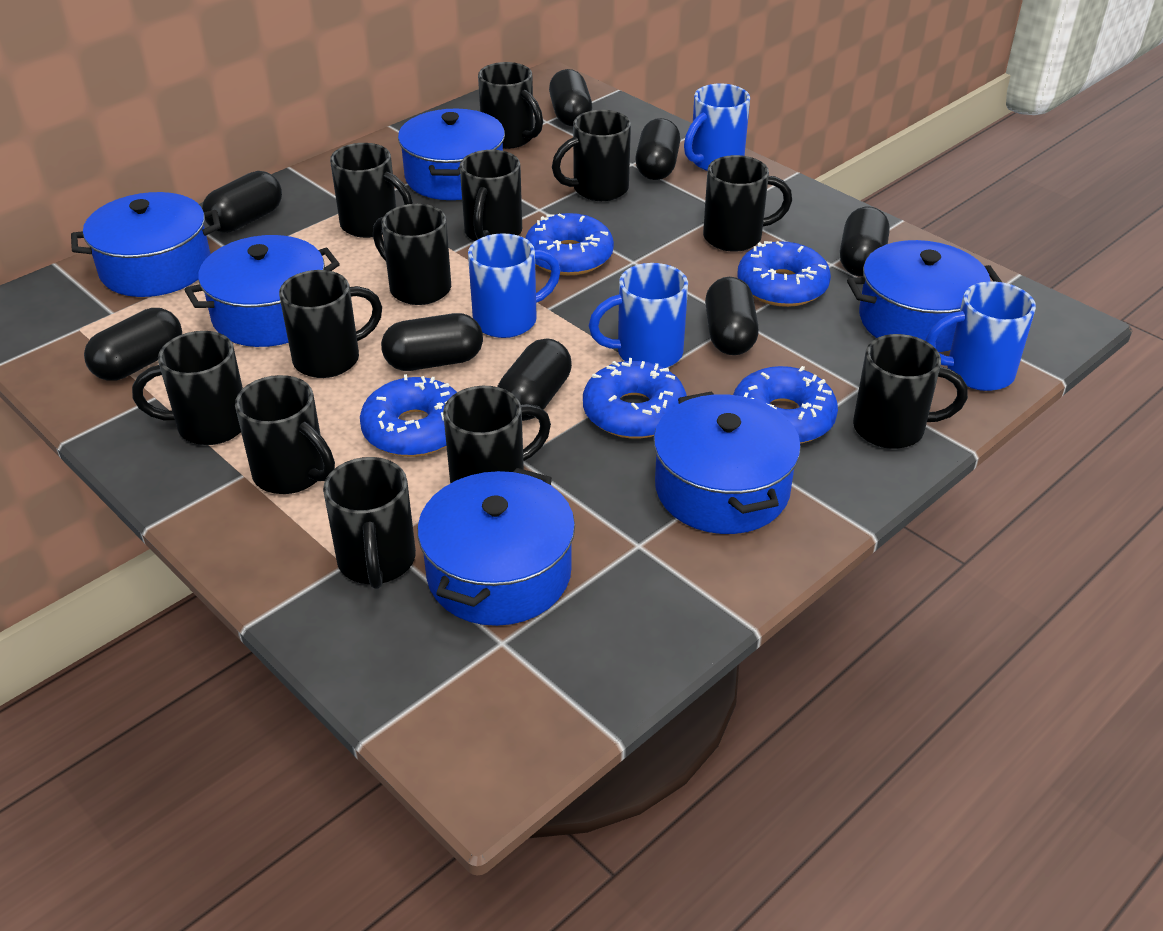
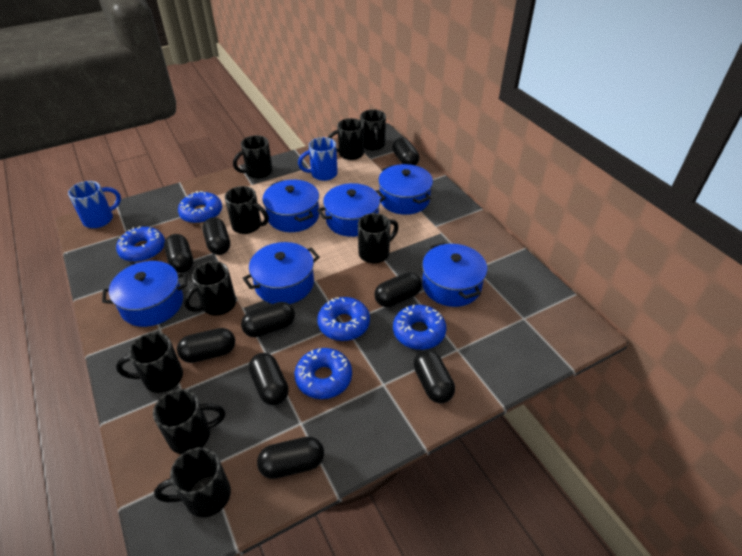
black capsule: 8 -> 9
black mug: 12 -> 9
blue mug: 4 -> 2

